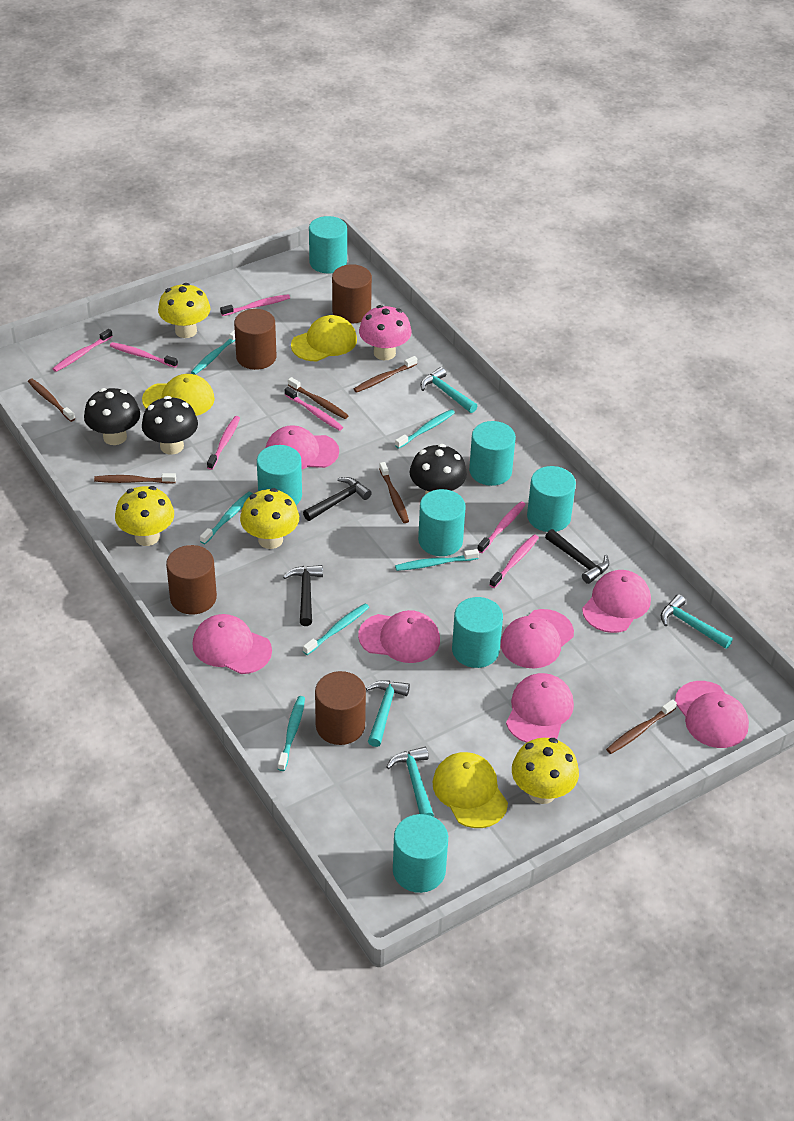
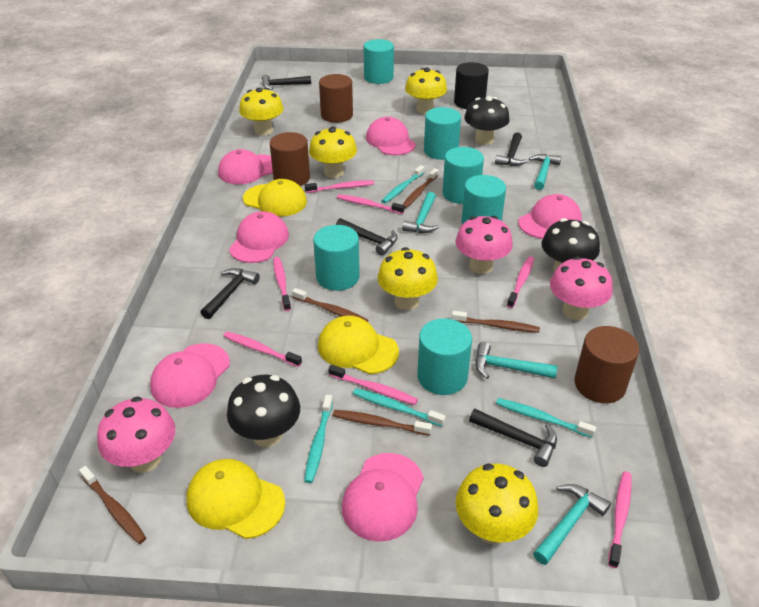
black cylinder: 0 -> 1
black hammer: 3 -> 5
brown cylinder: 4 -> 3
brown toothbrush: 6 -> 5
pink cap: 7 -> 6
pink mushroom: 1 -> 3
turquoise cylinder: 7 -> 6
turquoise toothbrush: 6 -> 4
yellow mushroom: 4 -> 5

